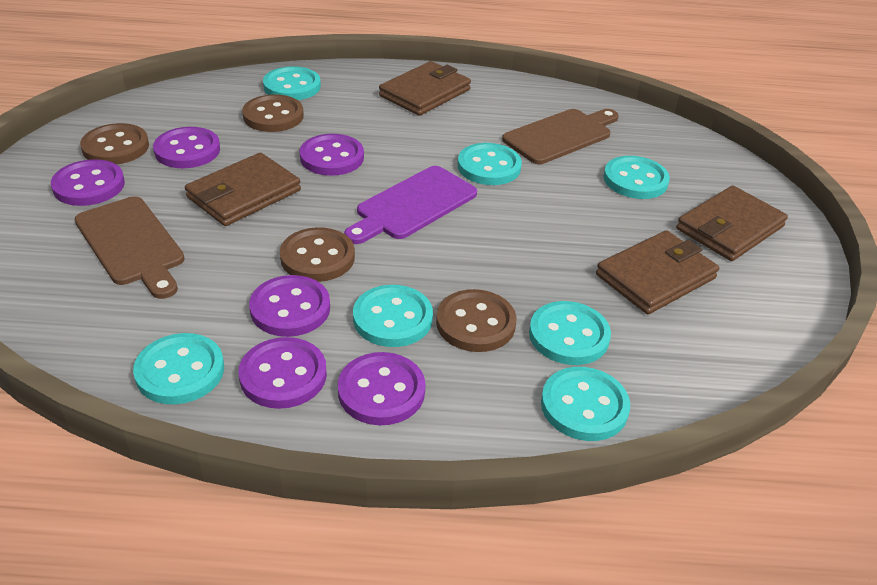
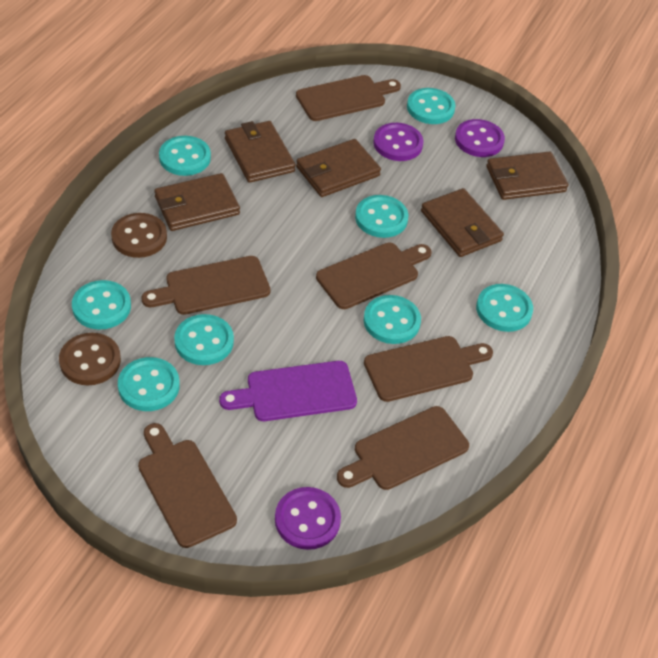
brown button: 4 -> 2
brown cutting board: 2 -> 6
brown wallet: 4 -> 5
purple button: 6 -> 3
turquoise button: 7 -> 8

